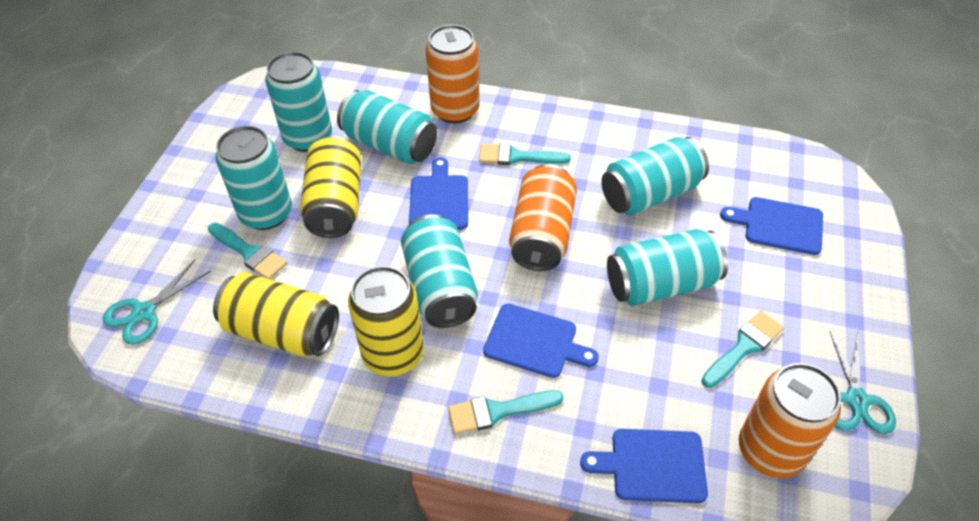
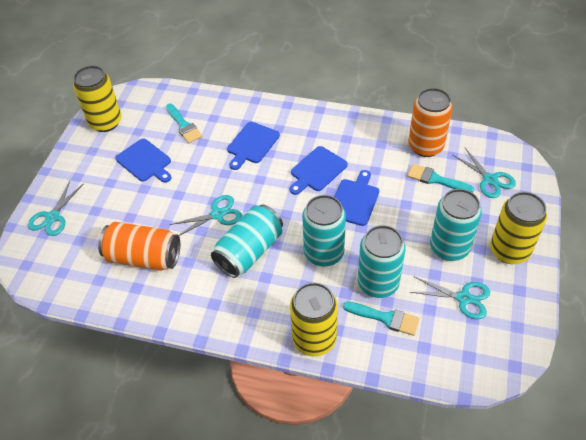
orange can: 3 -> 2
turquoise brush: 4 -> 3
turquoise can: 6 -> 4
turquoise scissors: 2 -> 4

